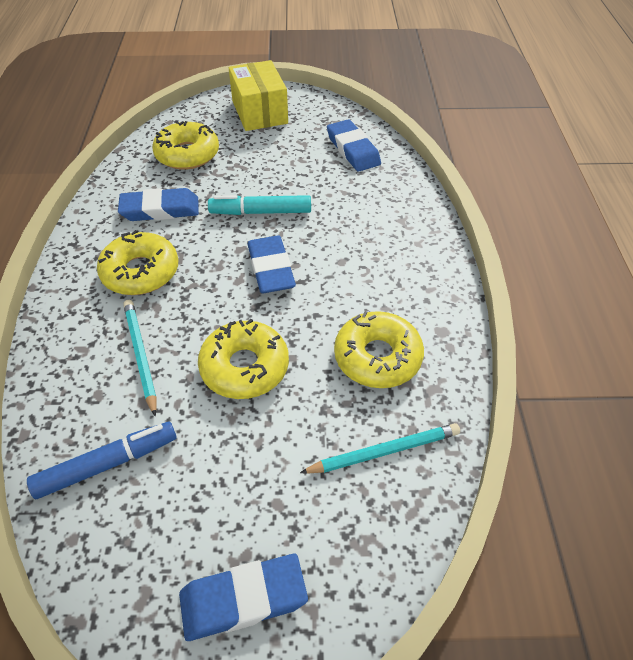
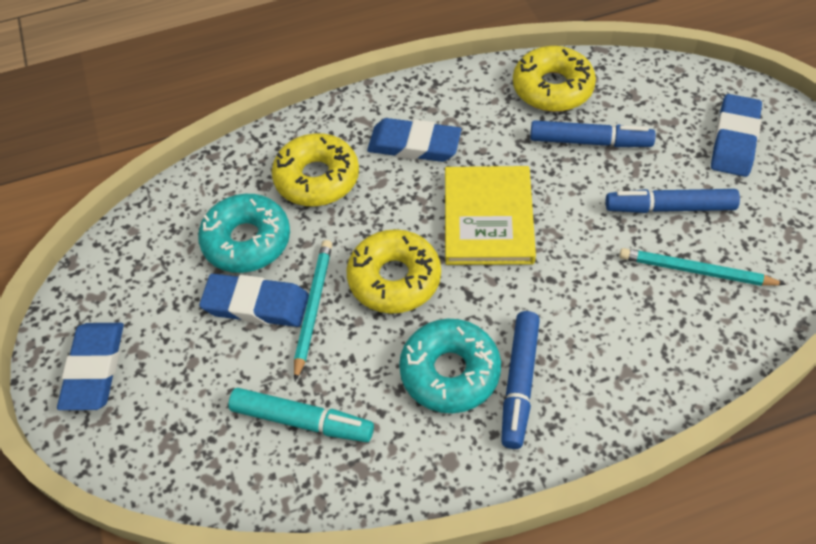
blue marker: 1 -> 3
turquoise donut: 0 -> 2
yellow book: 0 -> 1
yellow box: 1 -> 0
yellow donut: 4 -> 3

